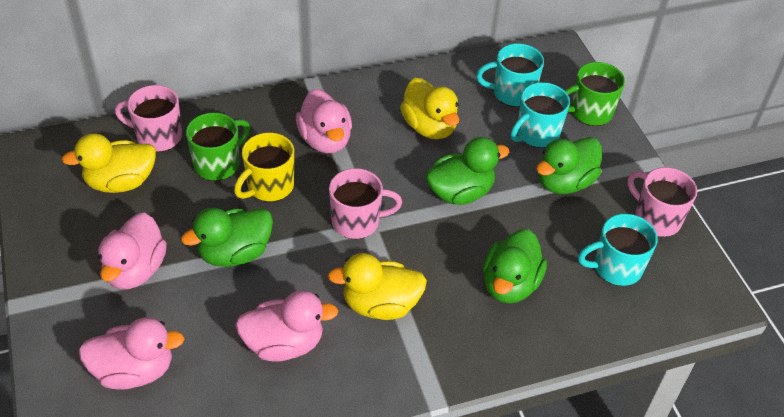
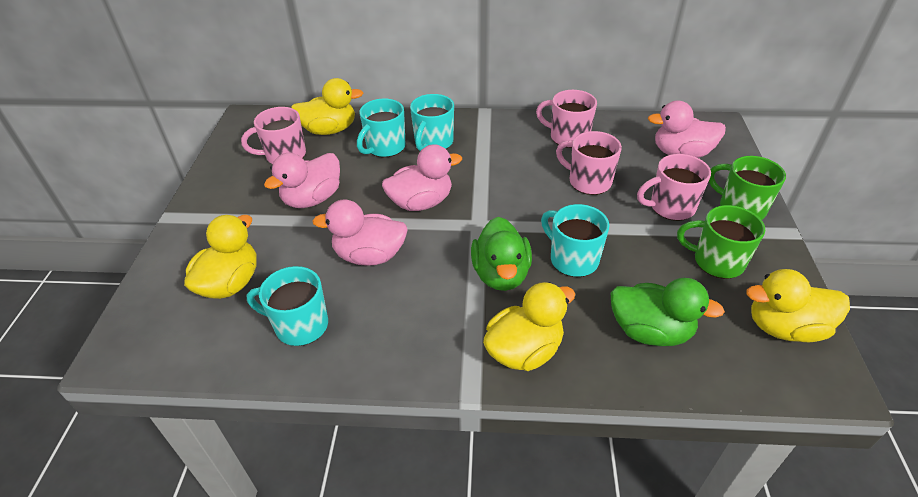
green duck: 4 -> 2
pink mug: 3 -> 4
turquoise mug: 3 -> 4
yellow duck: 3 -> 4
yellow mug: 1 -> 0

